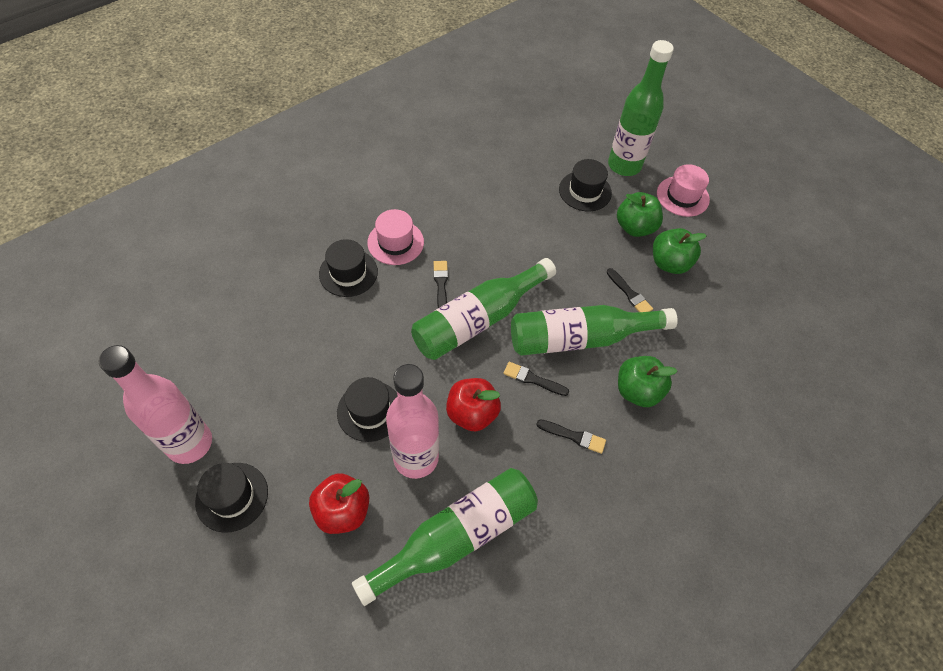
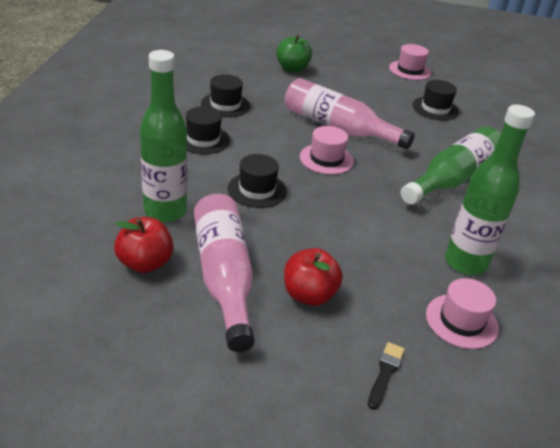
black brush: 4 -> 1
green apple: 3 -> 1
green bottle: 4 -> 3
pink hat: 2 -> 3

